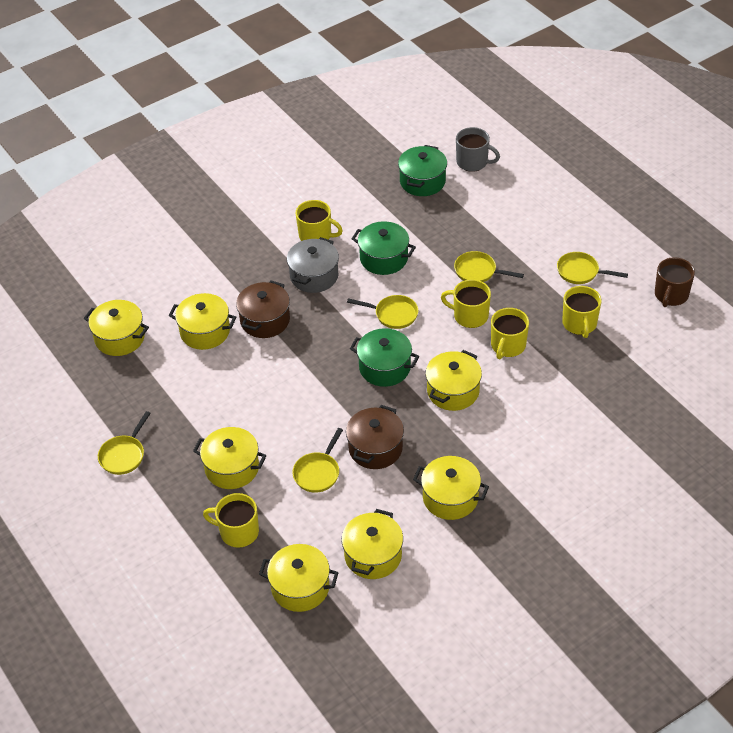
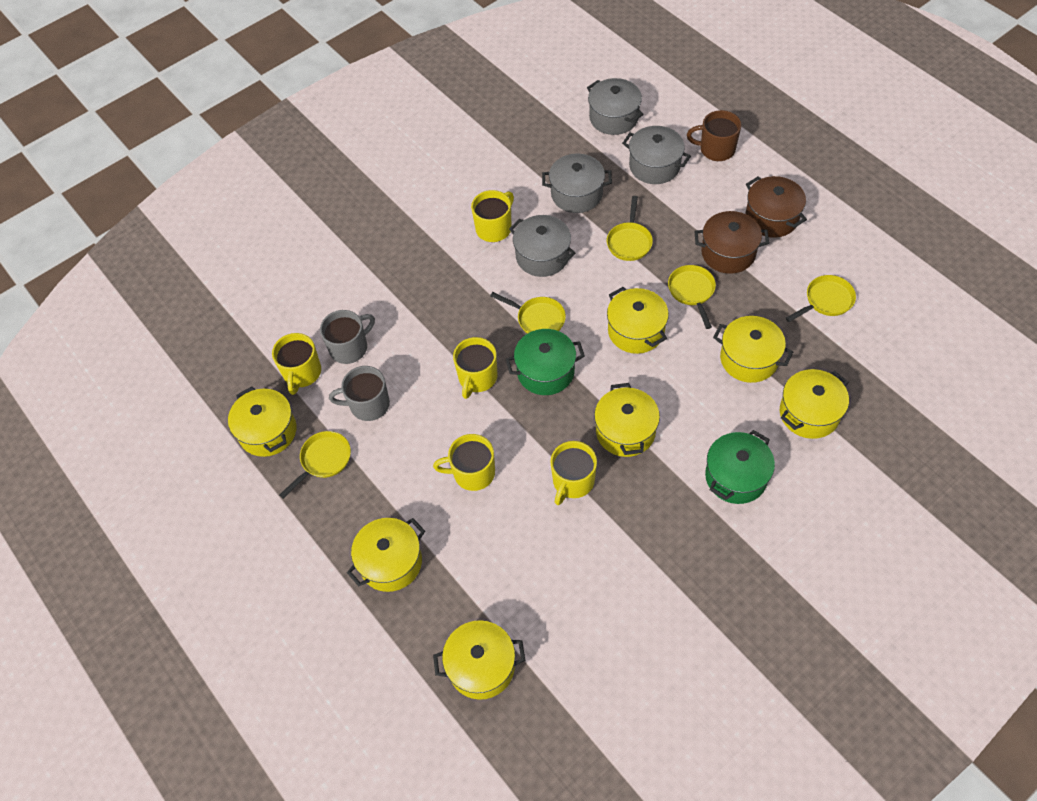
green pot: 3 -> 2
grey mug: 1 -> 2
grey pot: 1 -> 4

